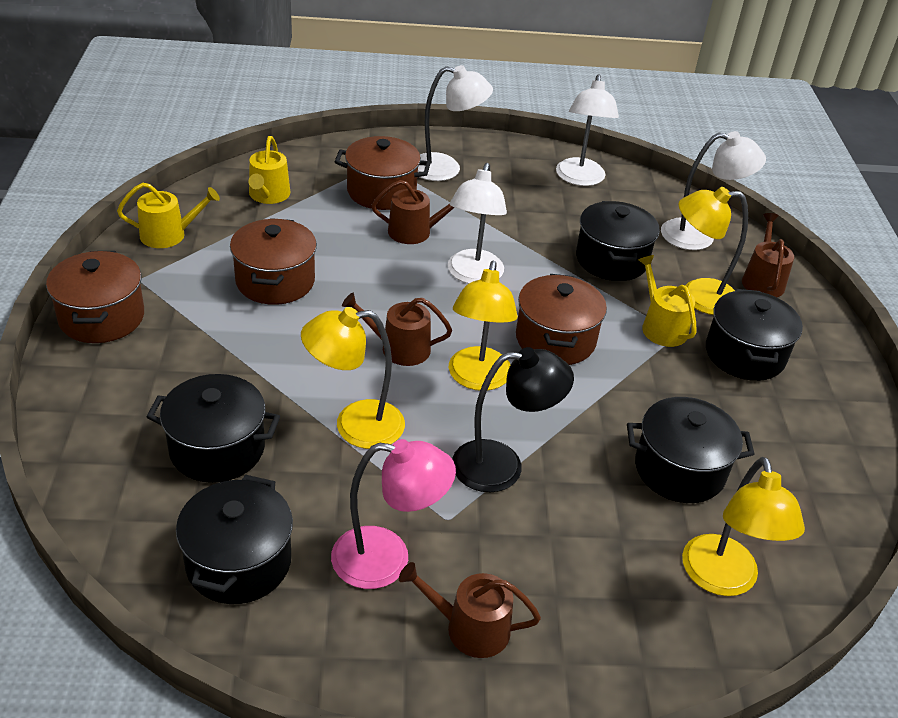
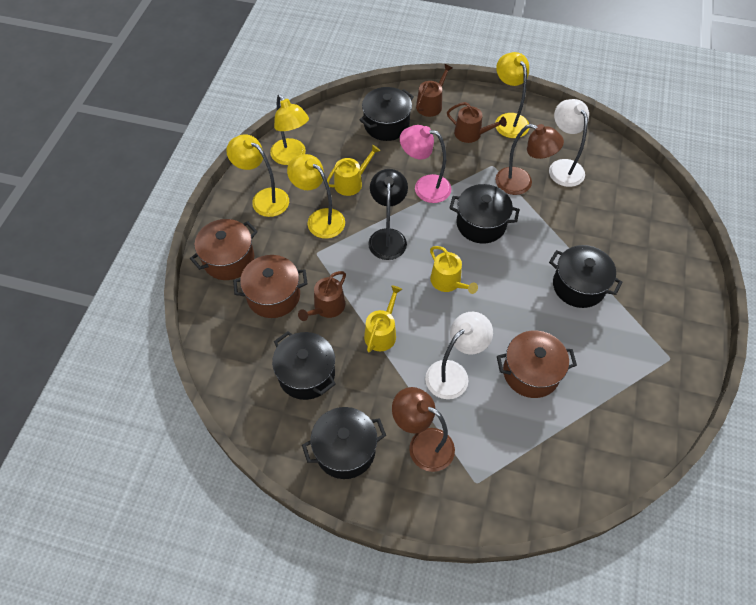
brown lamp: 0 -> 2
brown pot: 4 -> 3
brown watering can: 4 -> 3
white lamp: 4 -> 2

